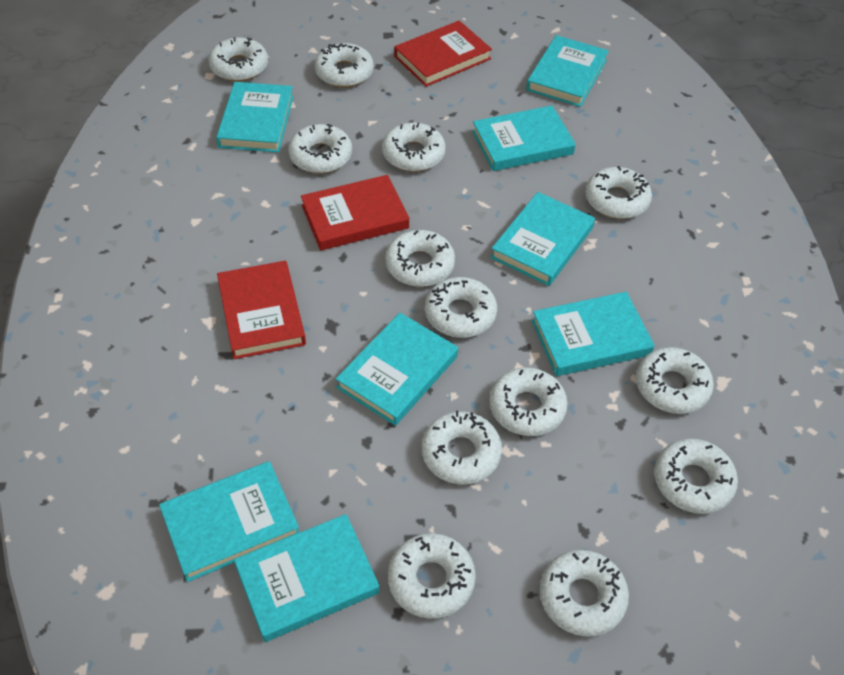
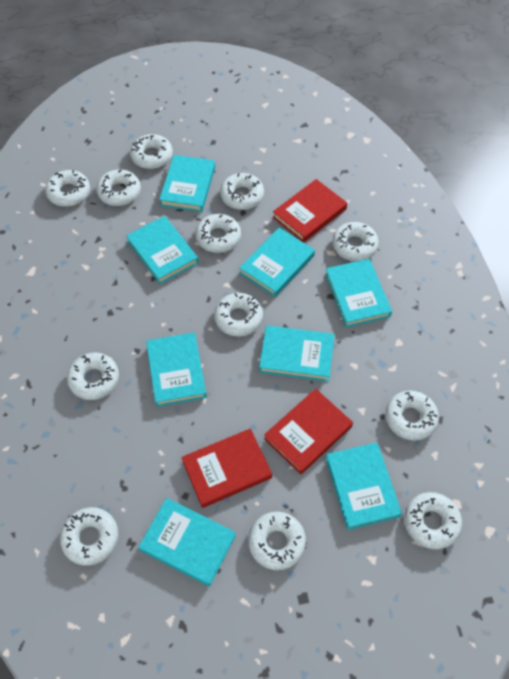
white donut: 13 -> 12

